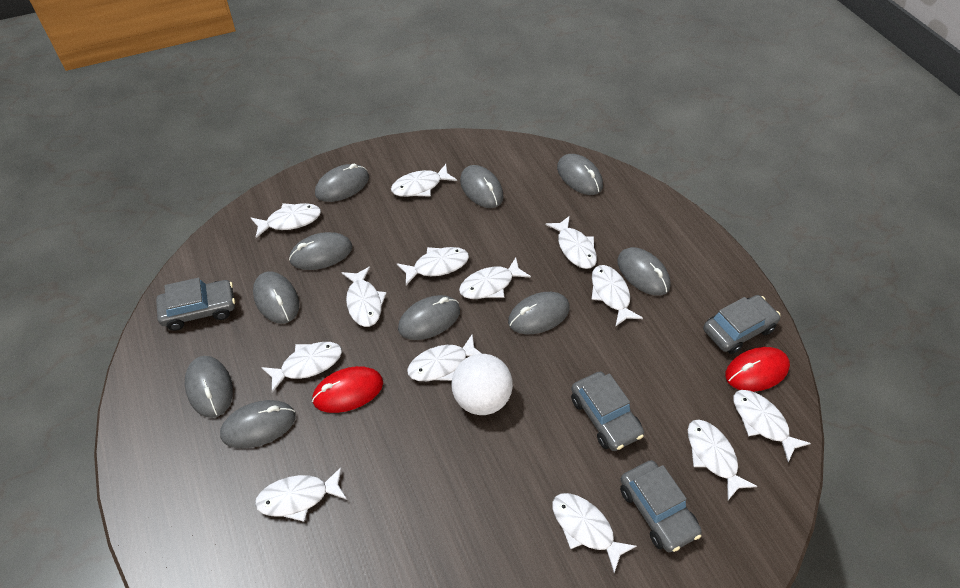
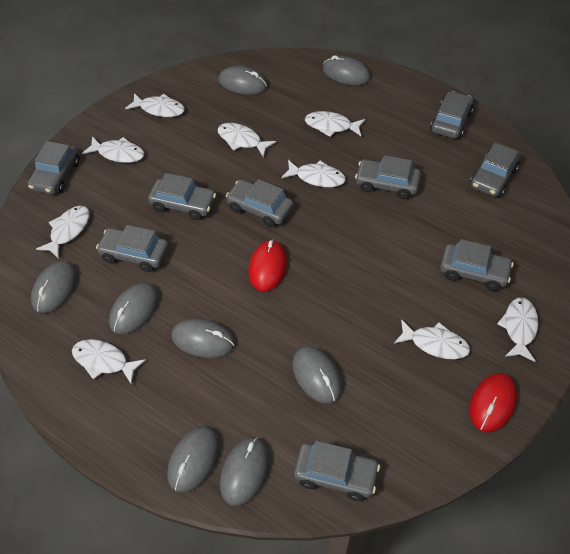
grey car: 4 -> 9
grey mouse: 10 -> 8
white ball: 1 -> 0
white fish: 13 -> 9

